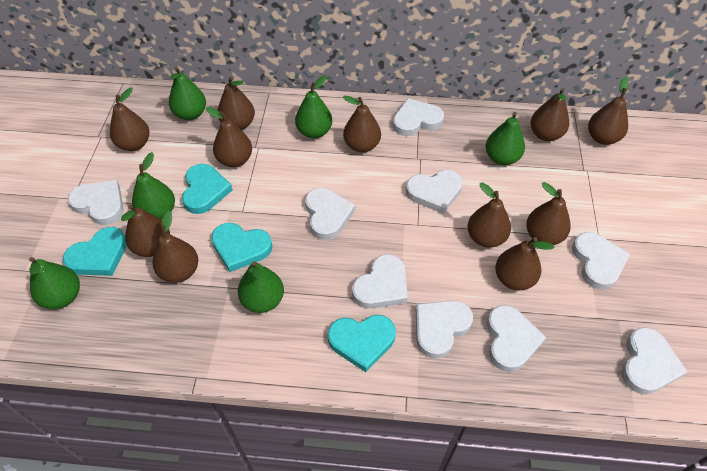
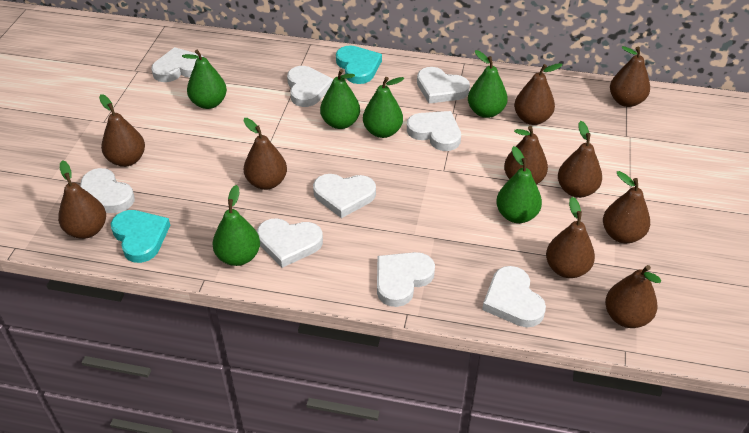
brown pear: 11 -> 10
turquoise heart: 4 -> 2

